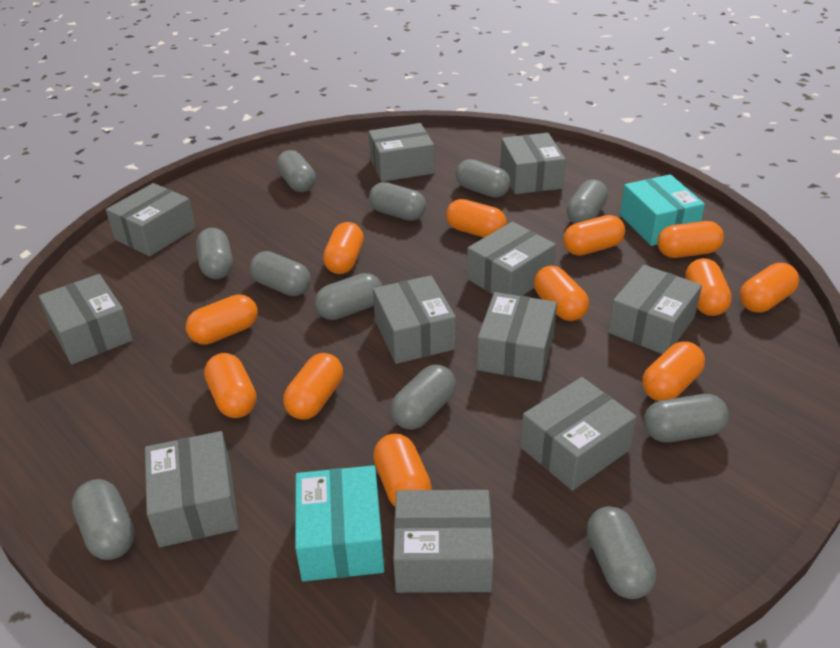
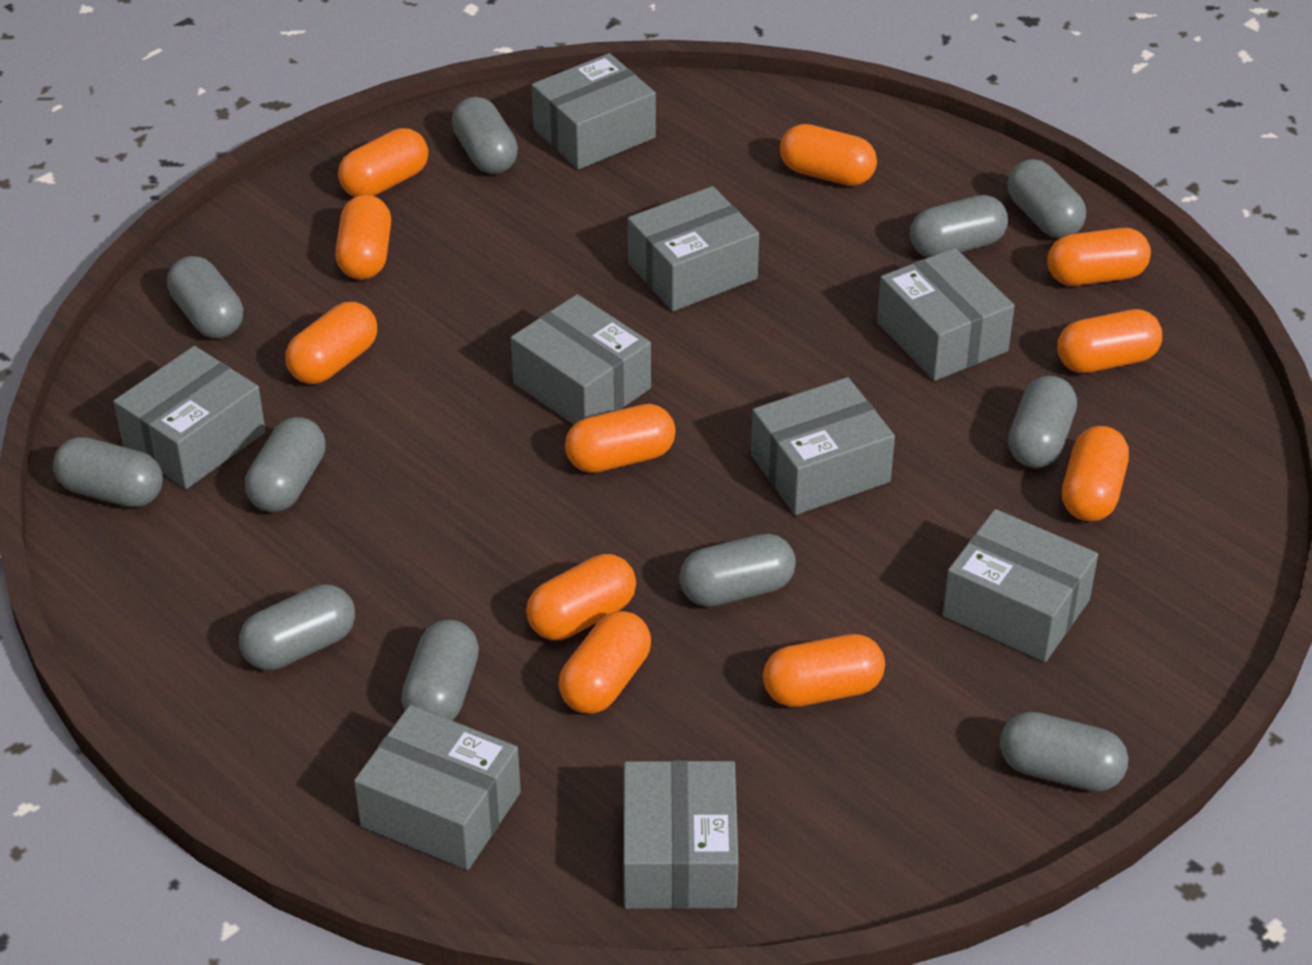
grey box: 11 -> 9
orange capsule: 12 -> 11
turquoise box: 2 -> 0

